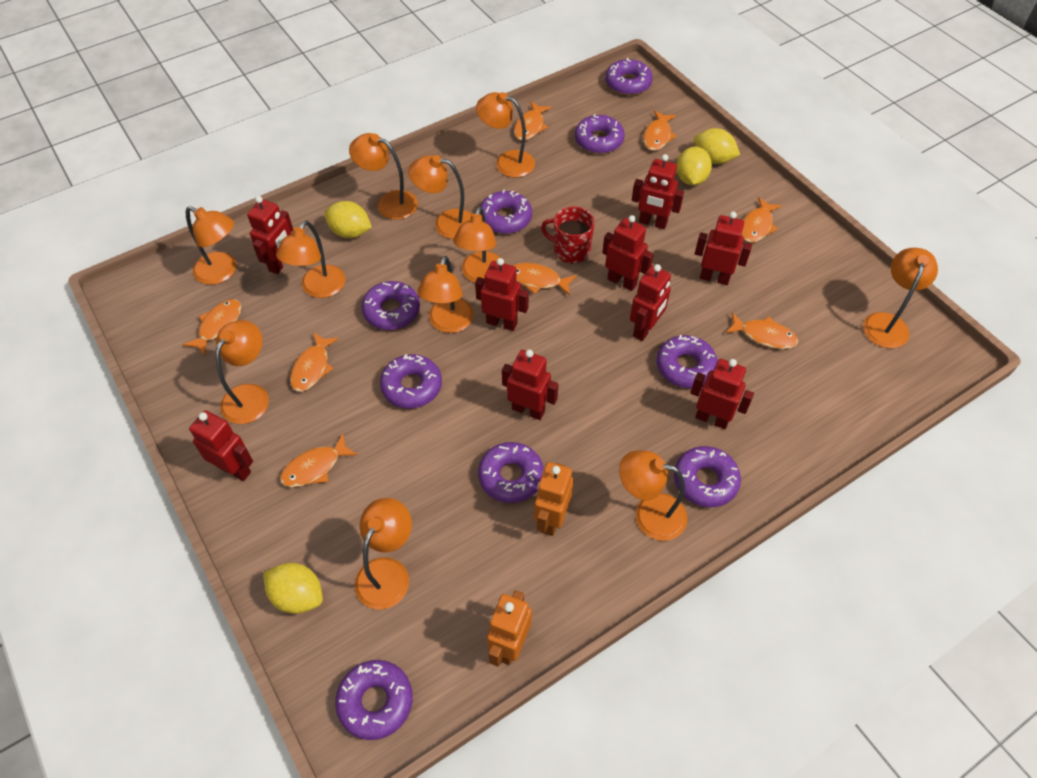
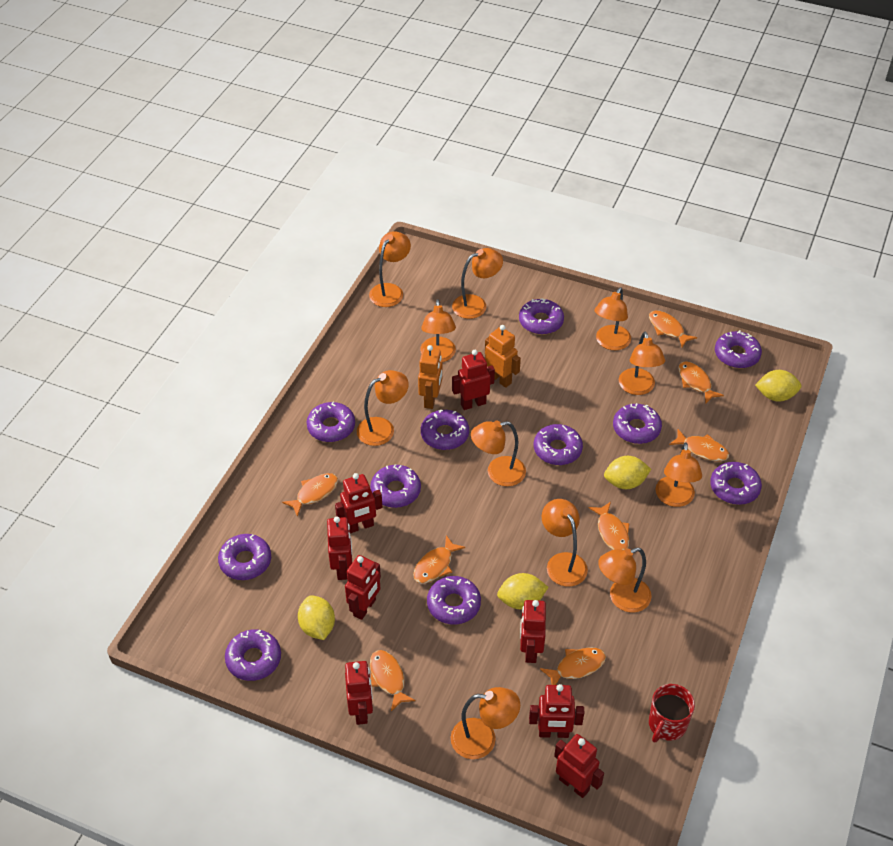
purple donut: 9 -> 11
red robot: 9 -> 8

